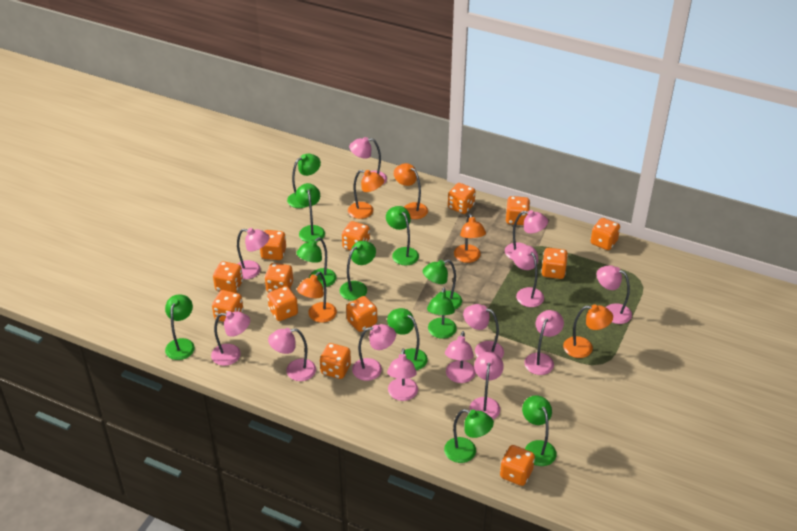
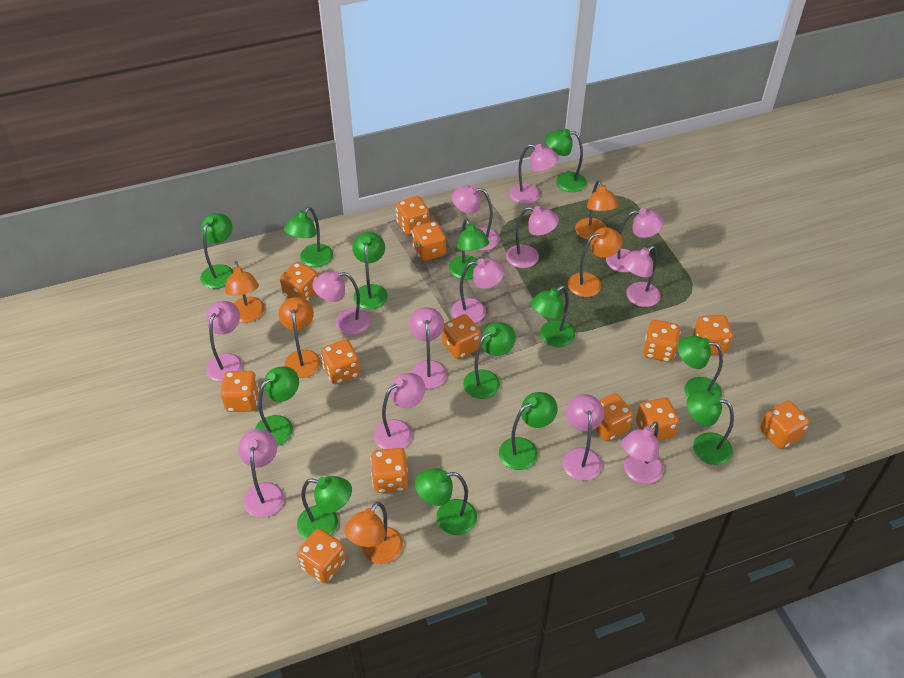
green lamp: 11 -> 13

